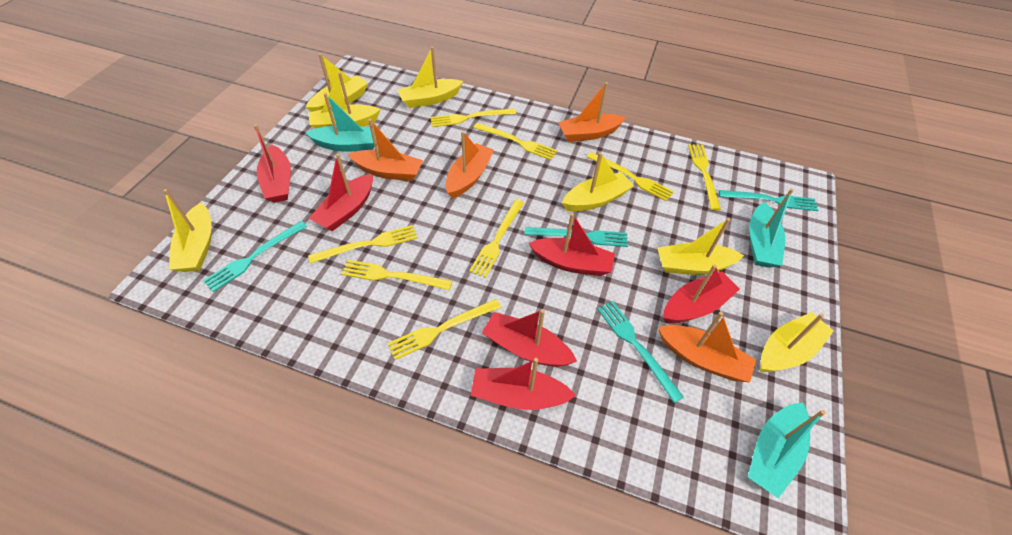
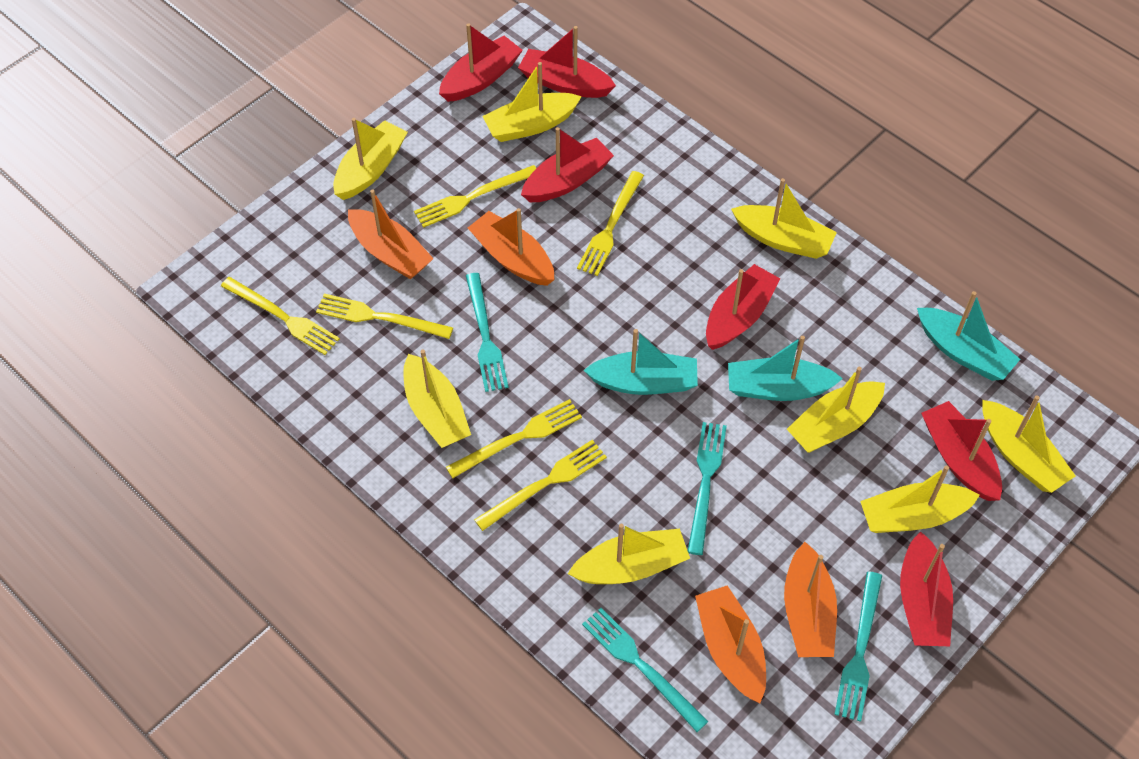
yellow boat: 7 -> 8
yellow fork: 8 -> 6

